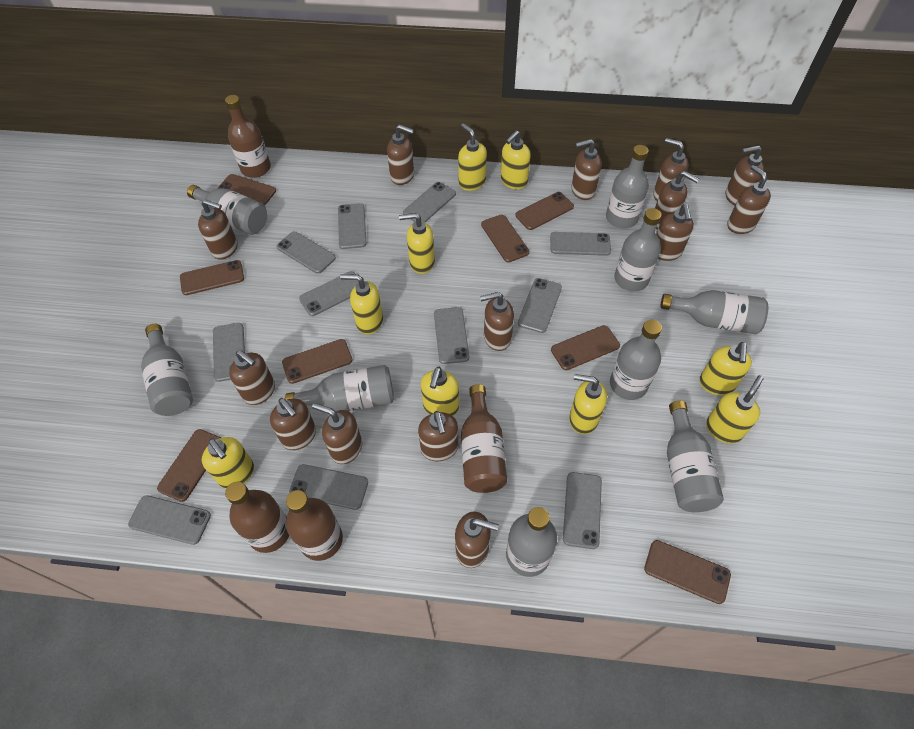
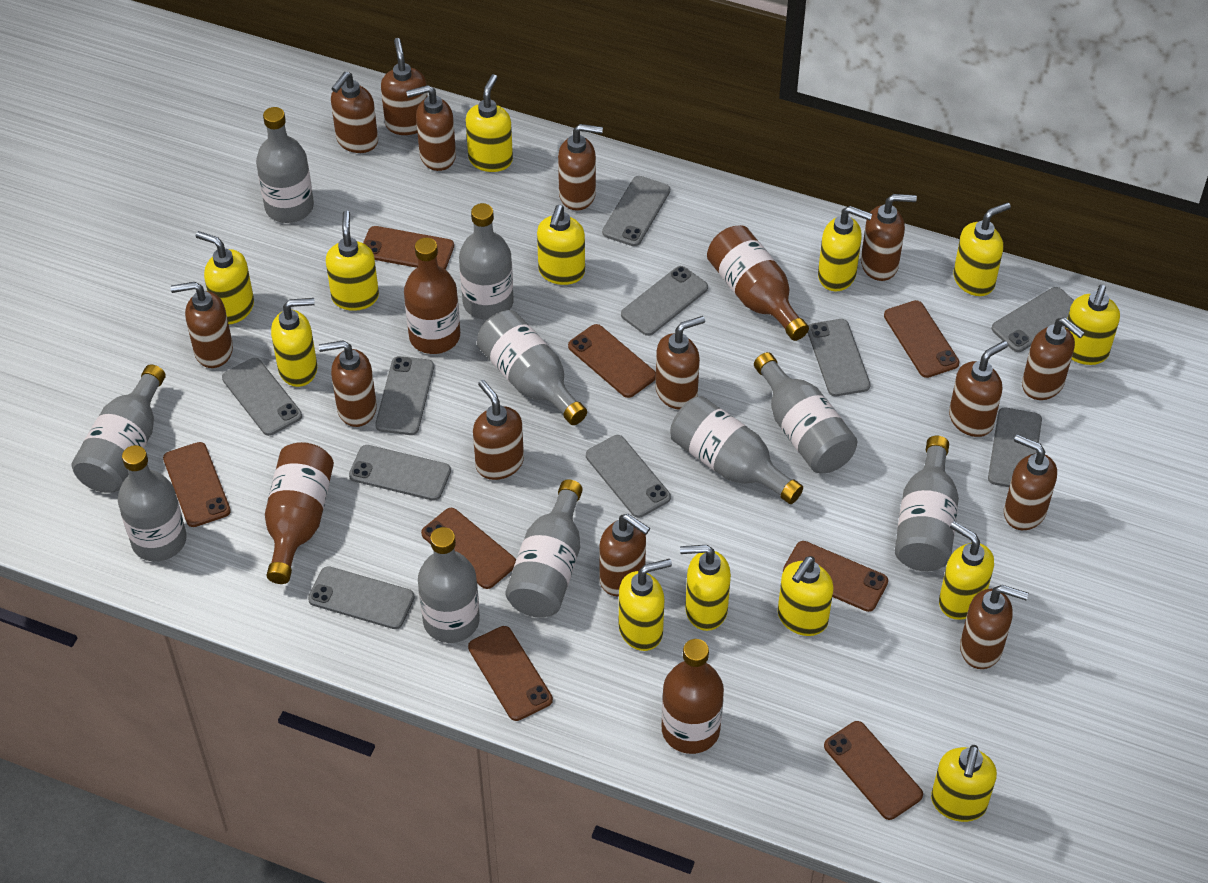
grey bottle: 9 -> 10
grey phone: 11 -> 10
yellow soap dispenser: 9 -> 13

